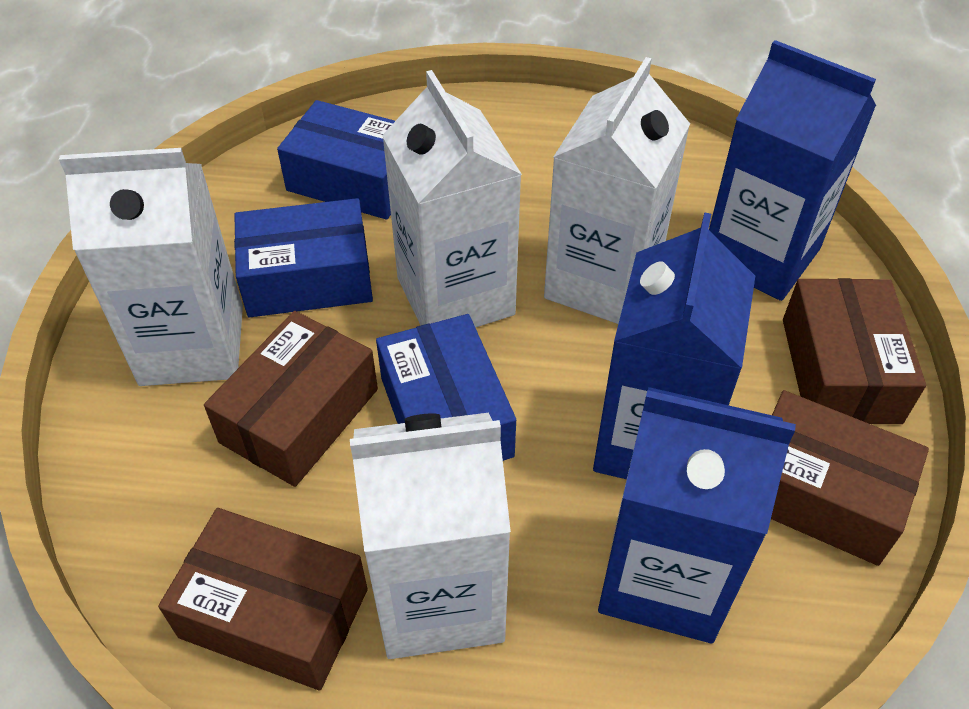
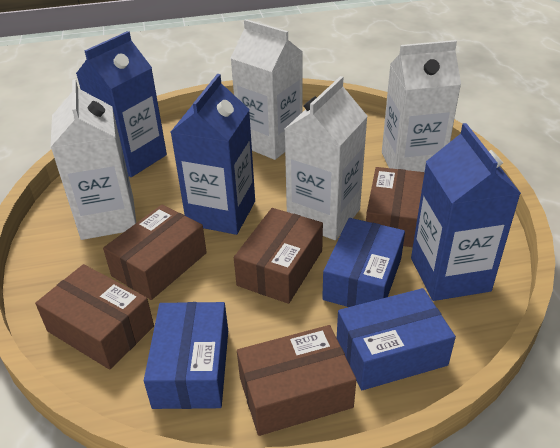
brown box: 4 -> 5

